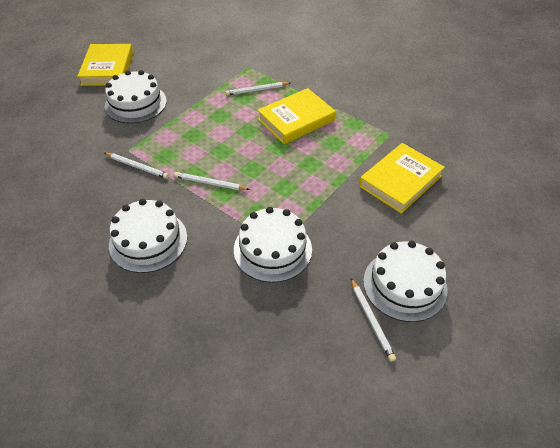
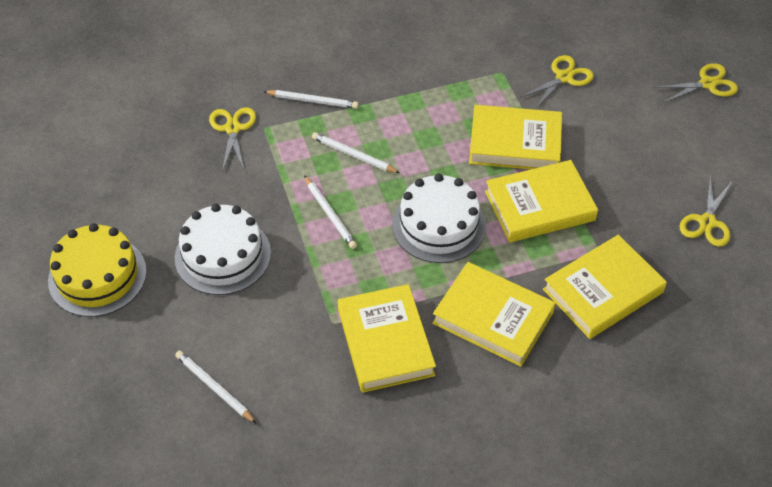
white cake: 4 -> 2
yellow book: 3 -> 5
yellow cake: 0 -> 1
yellow scissors: 0 -> 4

